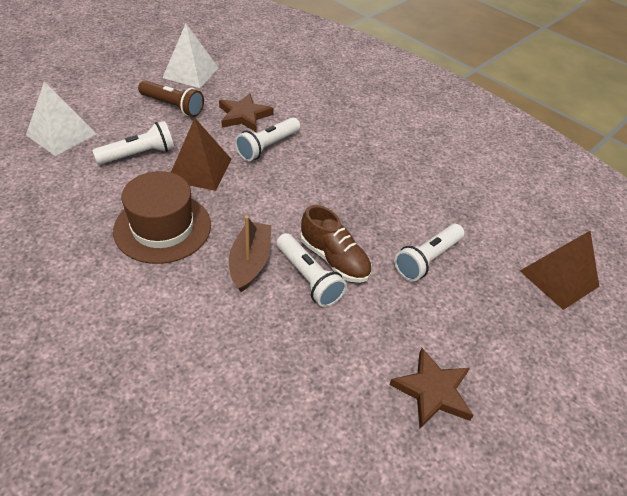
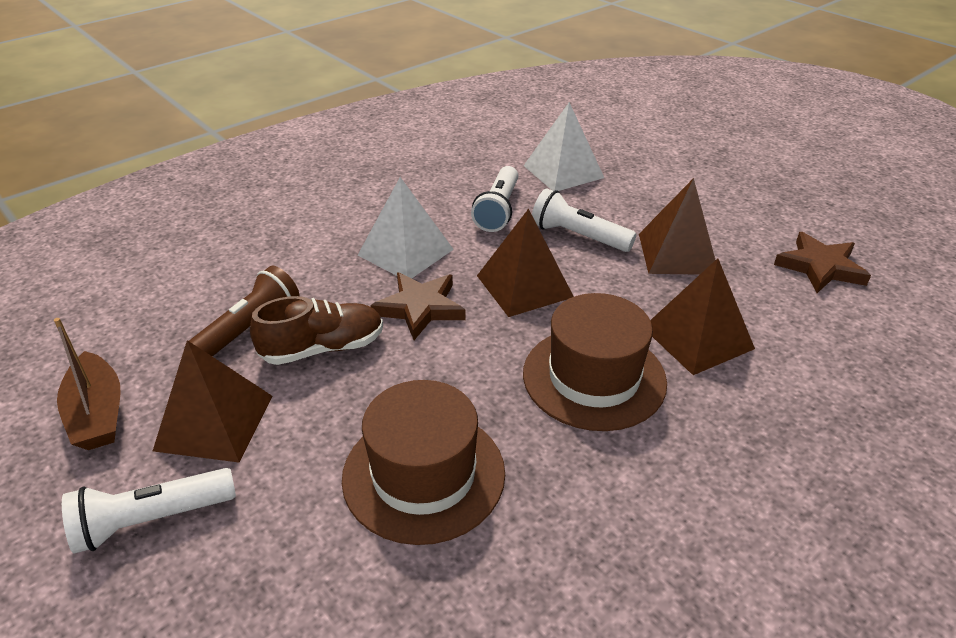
brown hat: 1 -> 2
brown pyramid: 2 -> 4
white flashlight: 4 -> 3

